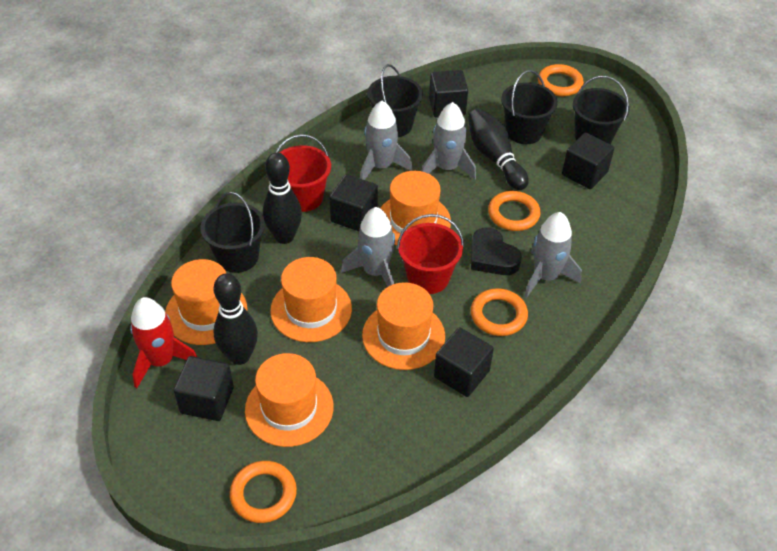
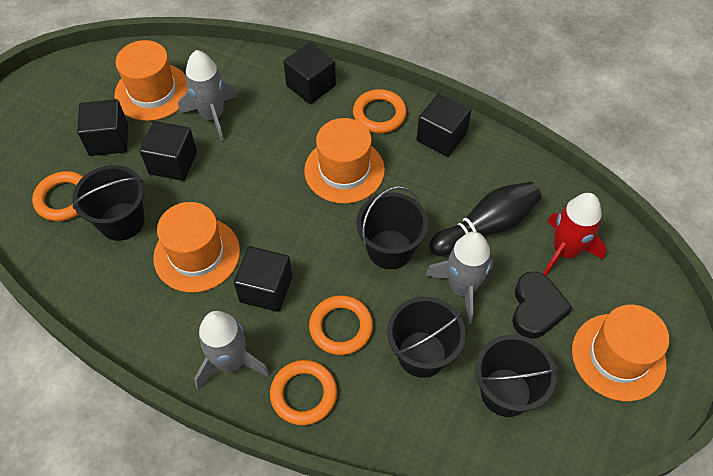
black bowling pin: 3 -> 1
grey rocket: 4 -> 3
orange hat: 5 -> 4
red bucket: 2 -> 0

